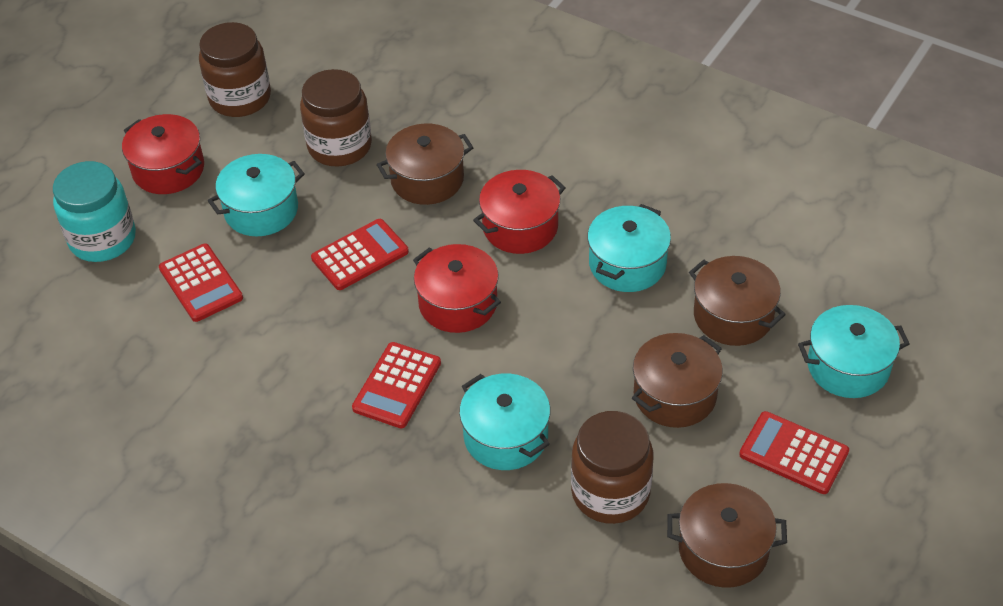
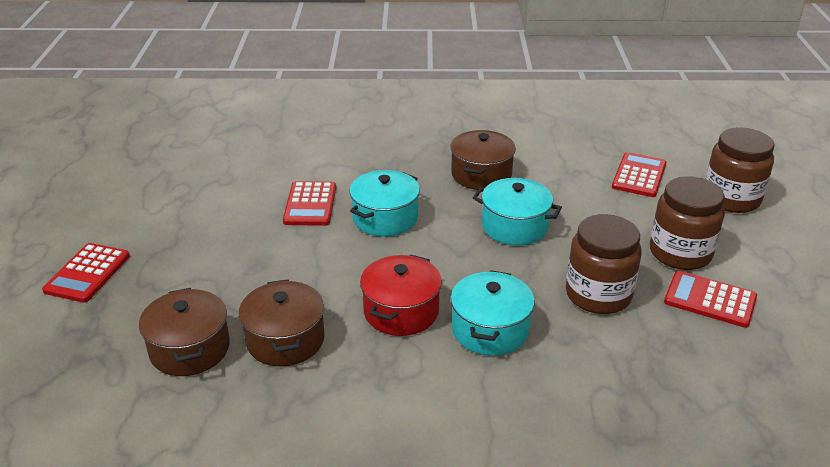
brown pot: 4 -> 3
red pot: 3 -> 1
turquoise jar: 1 -> 0
turquoise pot: 4 -> 3

